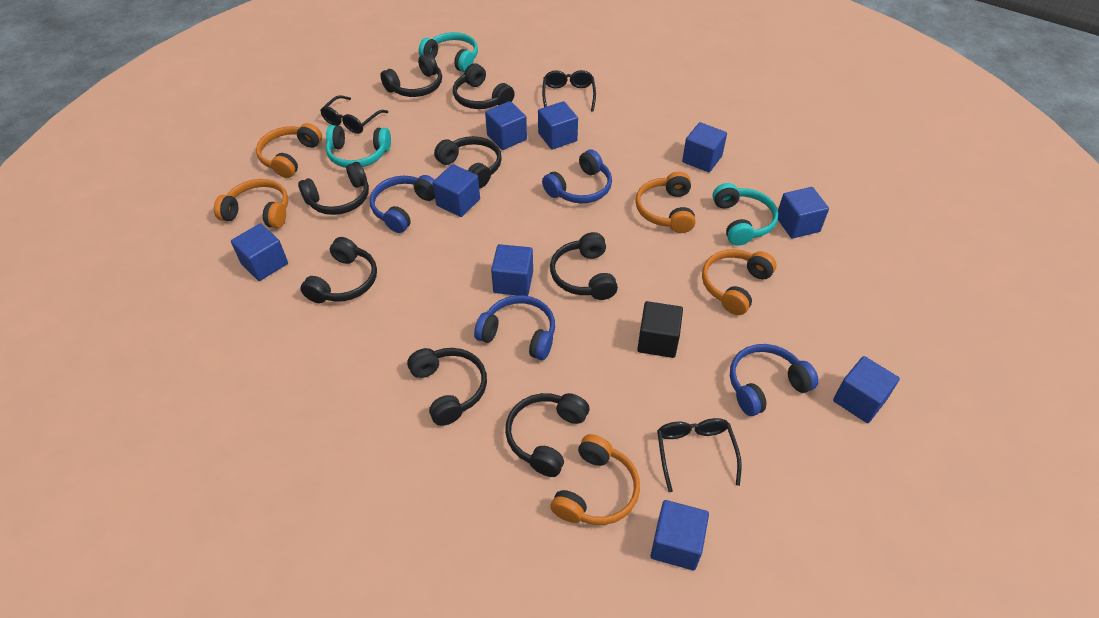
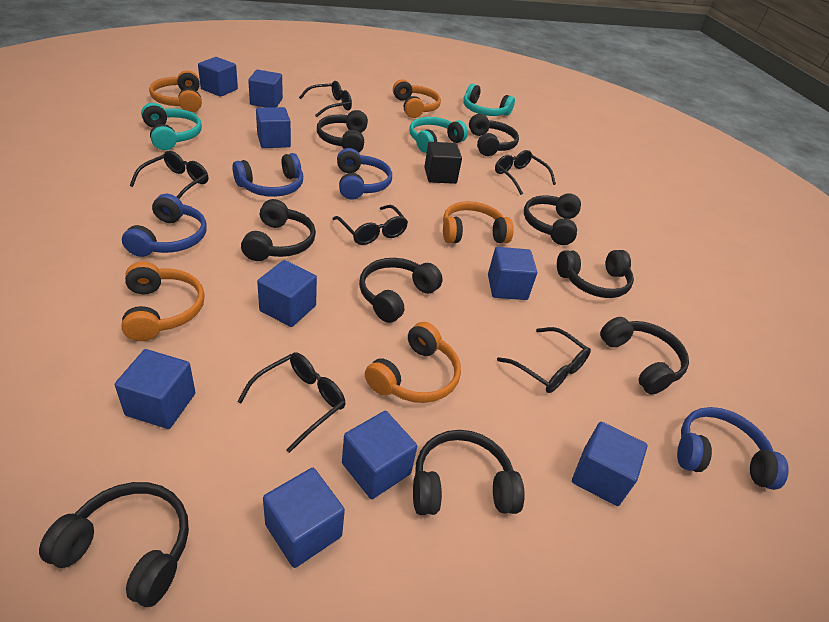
black glasses: 3 -> 6
black headphones: 8 -> 9

